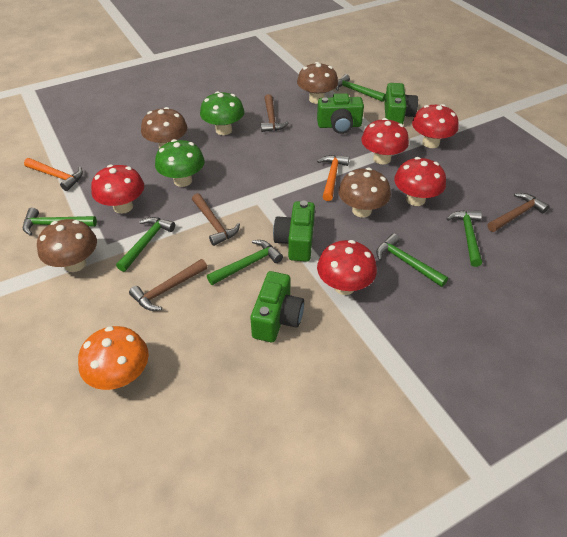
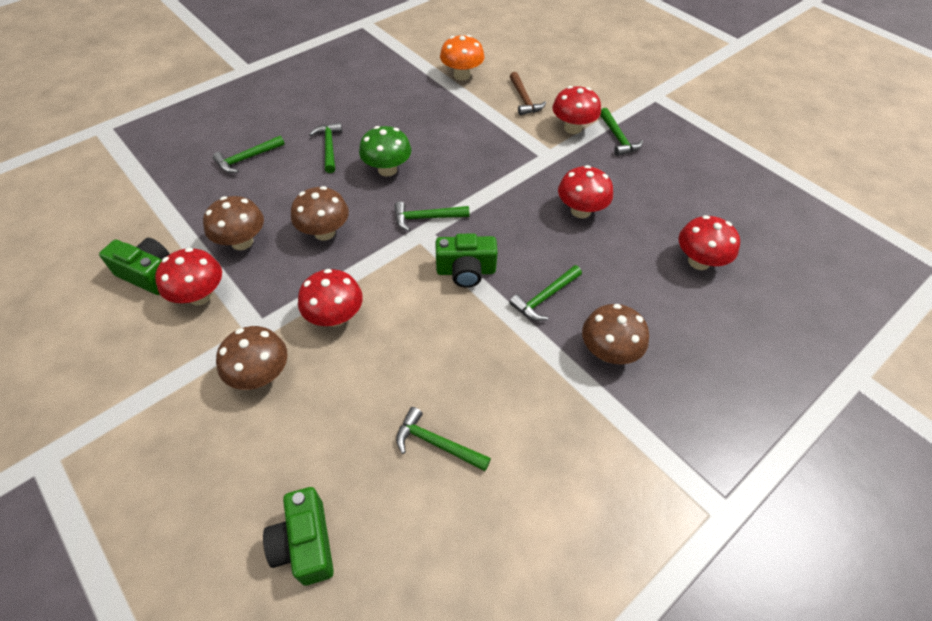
brown hammer: 4 -> 1
green camera: 4 -> 3
green mushroom: 2 -> 1
orange hammer: 2 -> 0

